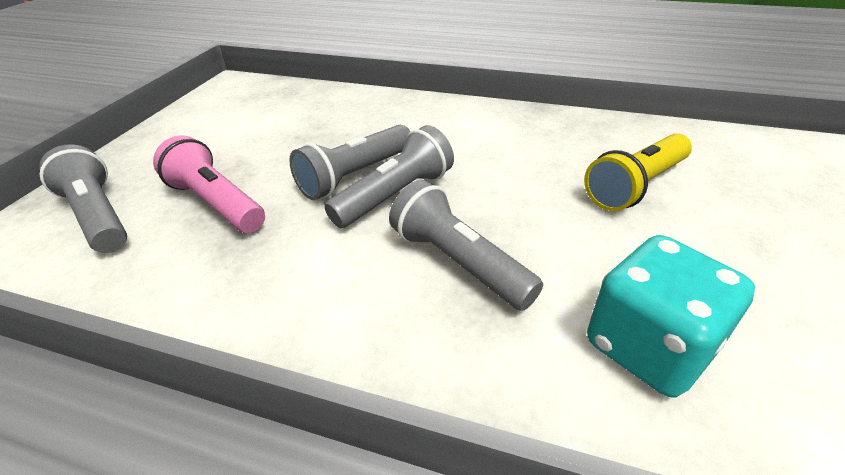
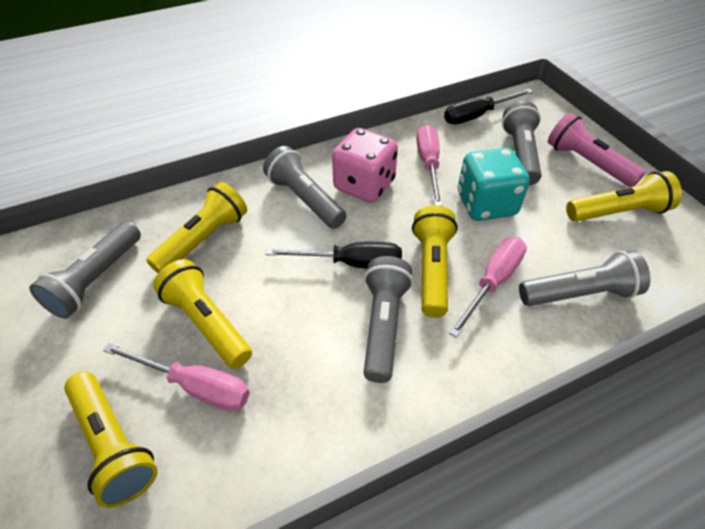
black screwdriver: 0 -> 2
grey flashlight: 4 -> 5
pink dice: 0 -> 1
pink screwdriver: 0 -> 3
yellow flashlight: 1 -> 5

